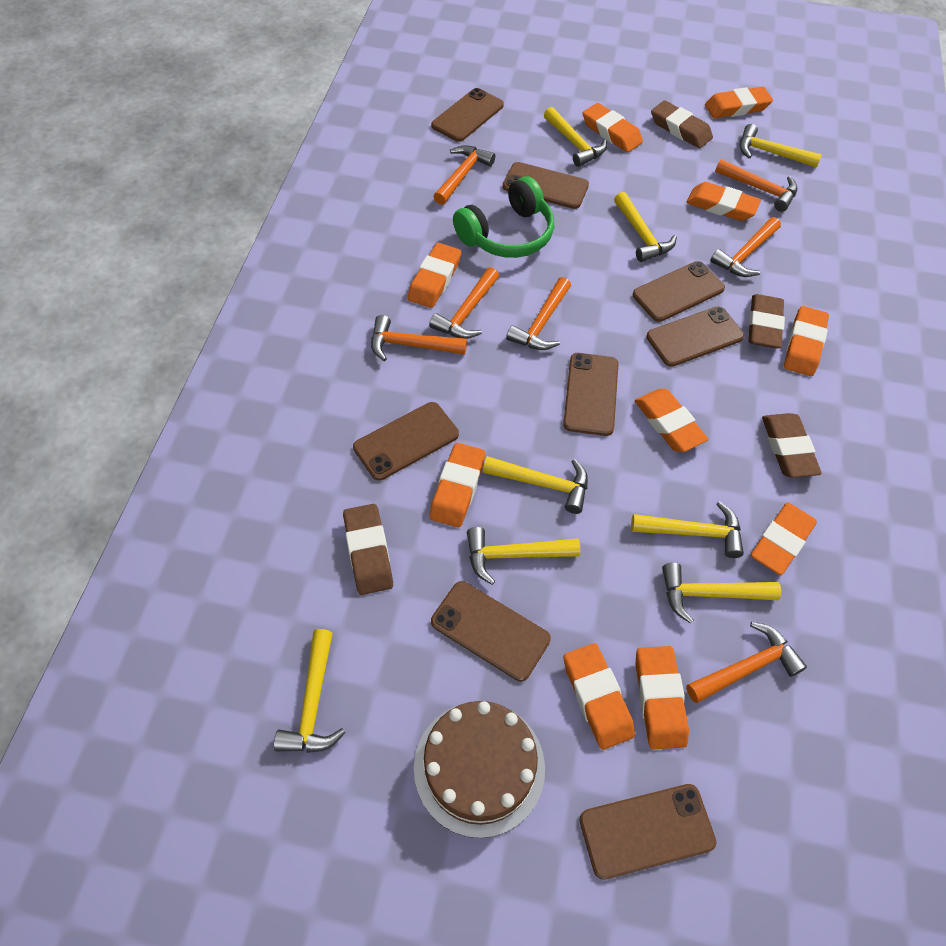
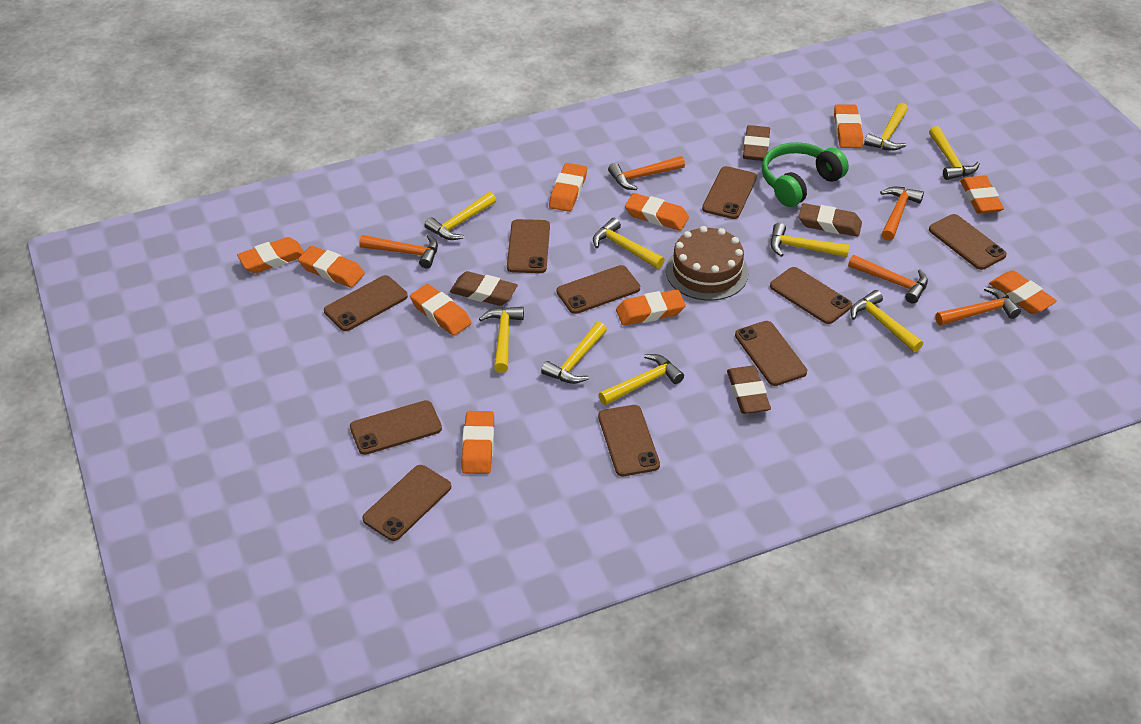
brown phone: 8 -> 10
orange hammer: 7 -> 5
yellow hammer: 8 -> 9

